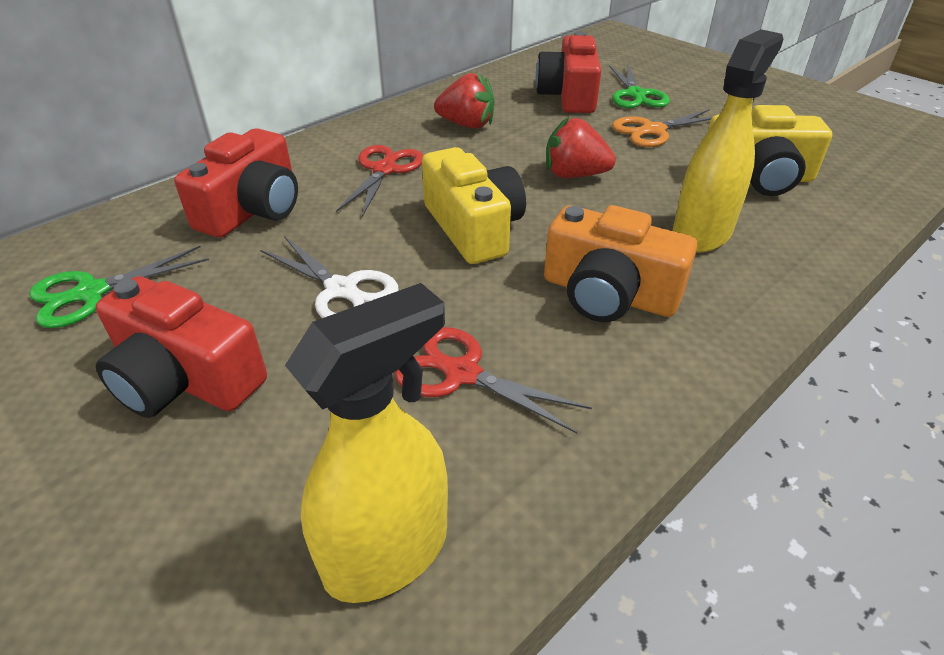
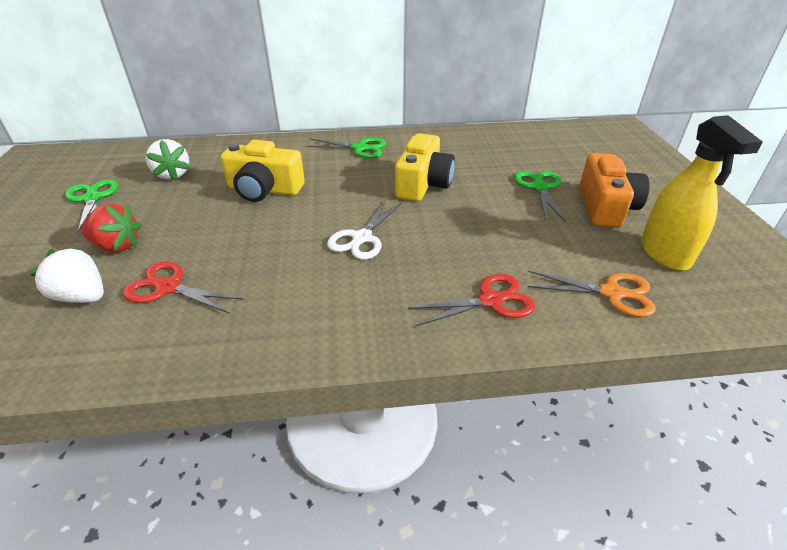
green scissors: 2 -> 3
red camera: 3 -> 0
red strawberry: 2 -> 1
white strawberry: 0 -> 2
yellow spray bottle: 2 -> 1

